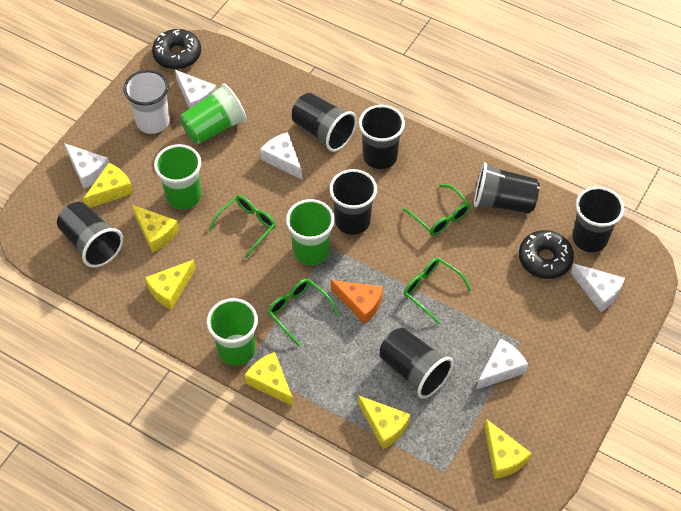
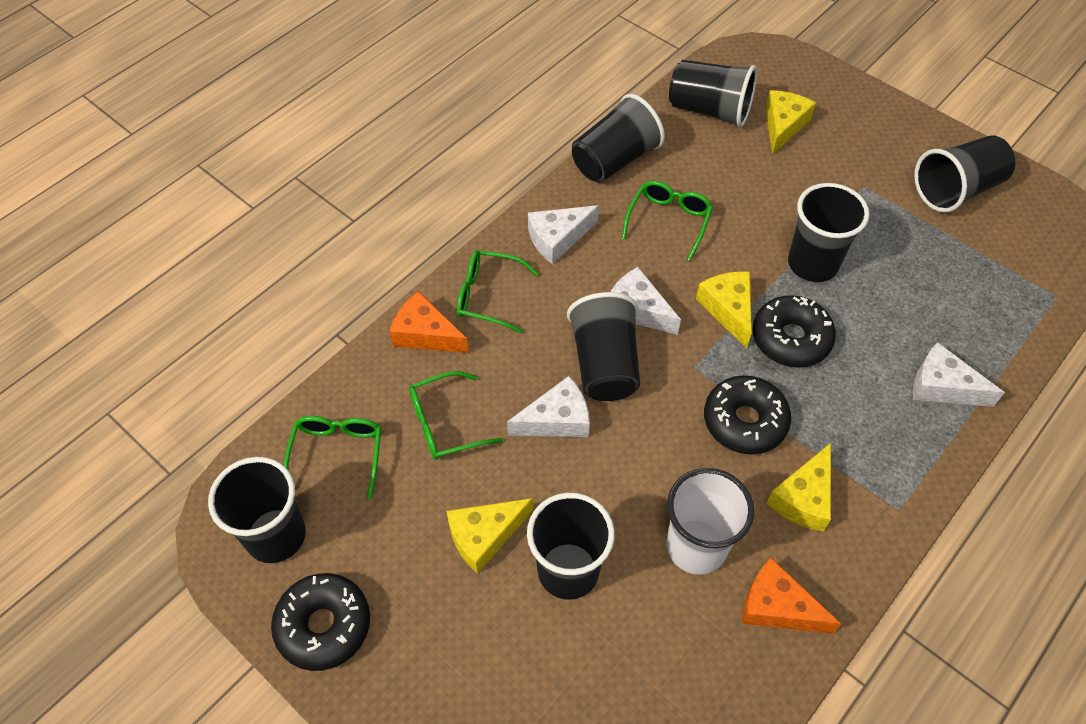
black donut: 2 -> 3
green cup: 4 -> 0
orange cheese: 1 -> 2
white cheese: 5 -> 4
yellow cheese: 6 -> 4

